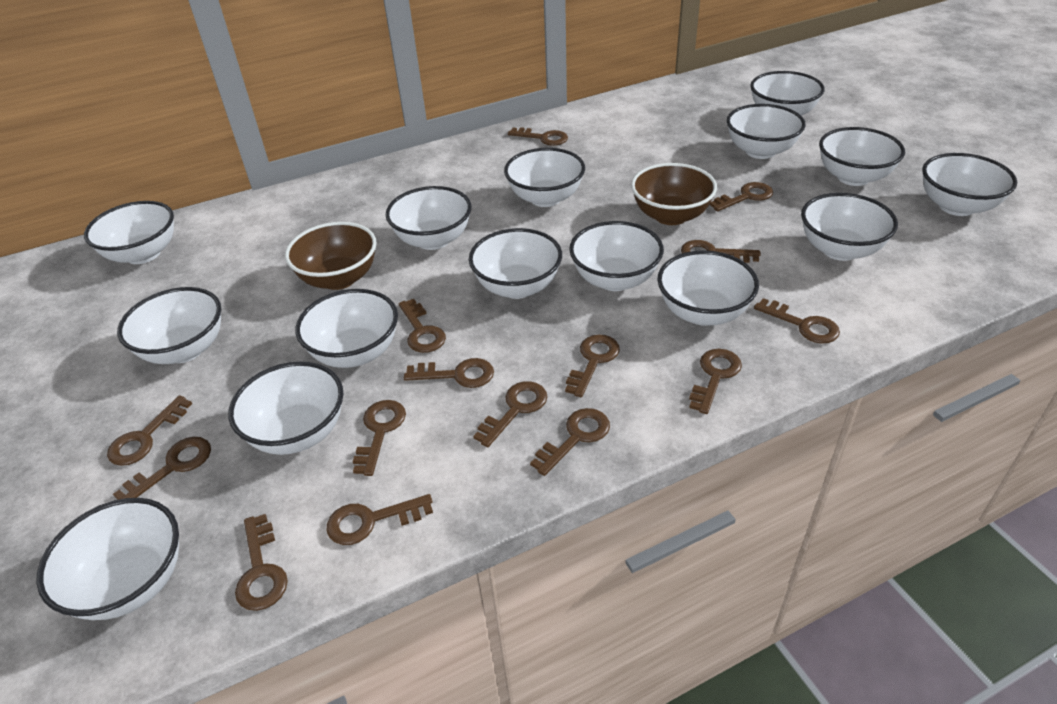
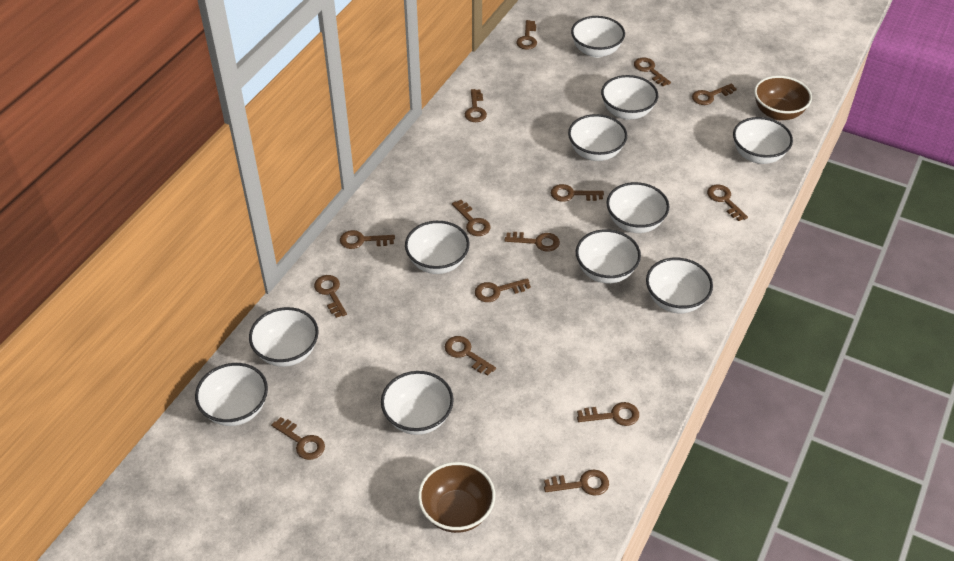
white bowl: 15 -> 11

